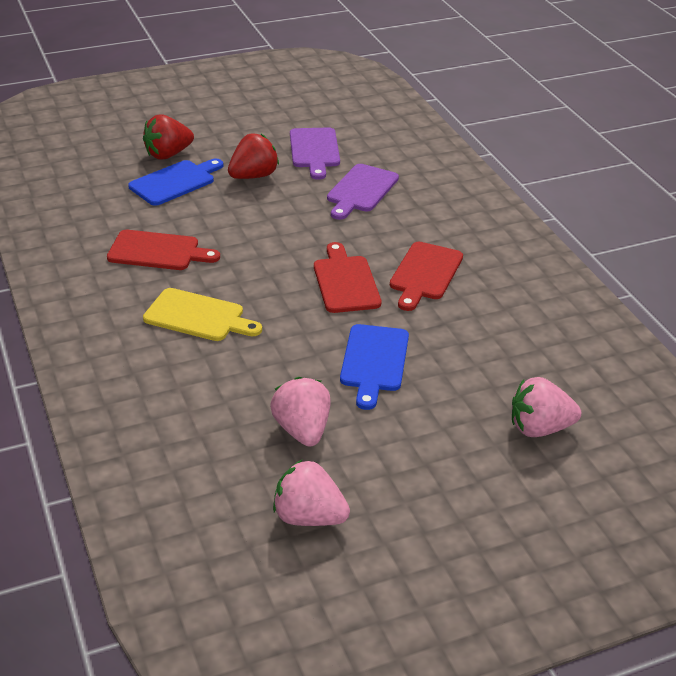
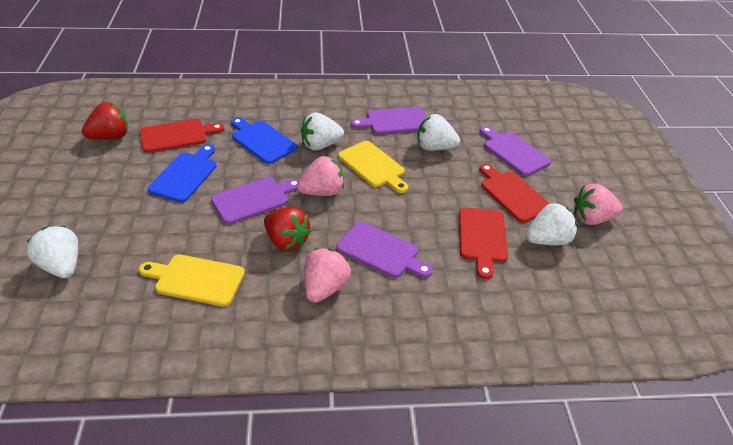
purple cutting board: 2 -> 4
white strawberry: 0 -> 4
yellow cutting board: 1 -> 2

